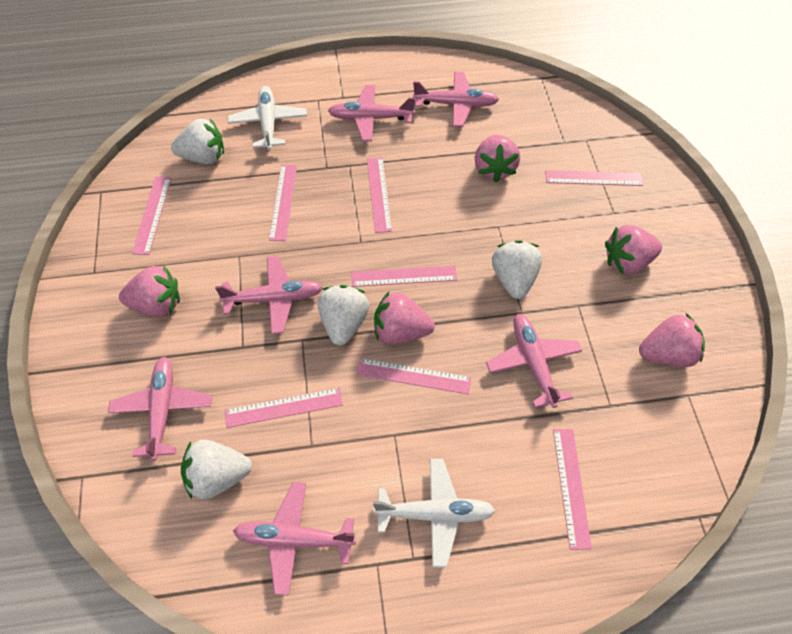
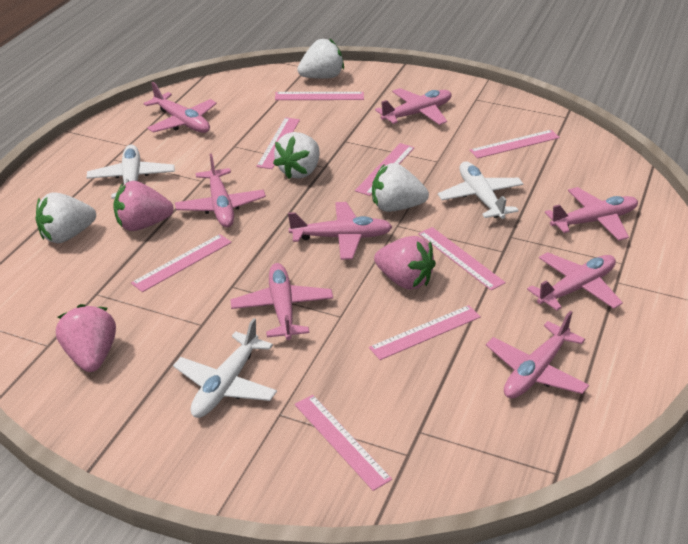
pink plane: 6 -> 8
pink strawberry: 5 -> 3
white plane: 2 -> 3

